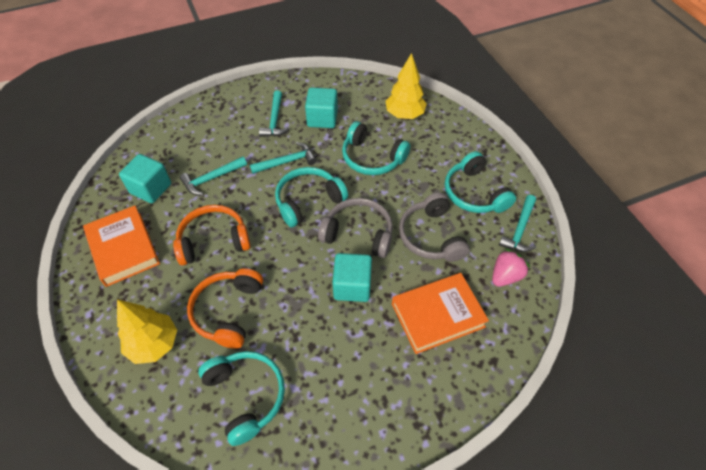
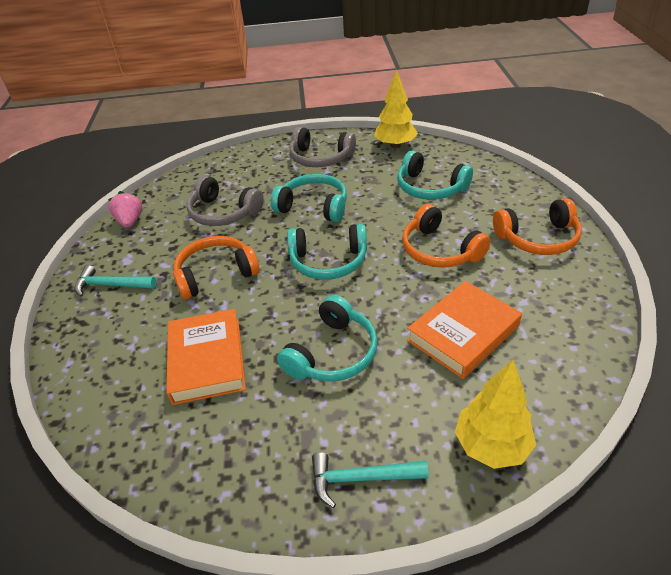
orange headphones: 2 -> 3
turquoise cube: 3 -> 0
turquoise hammer: 4 -> 2

